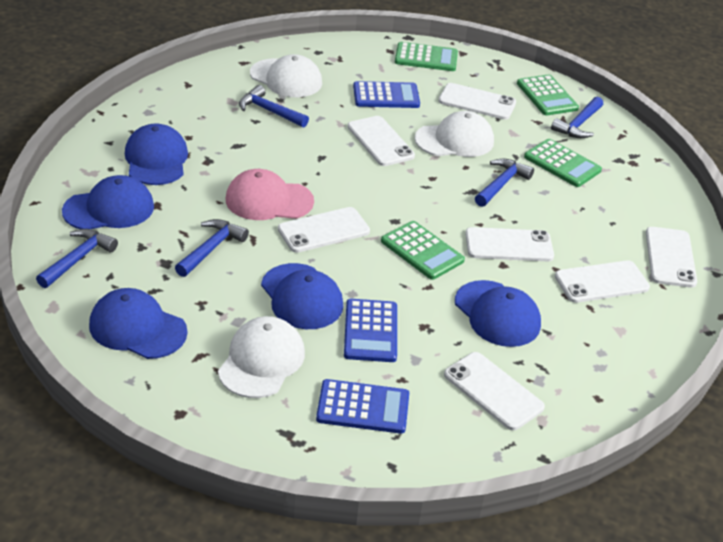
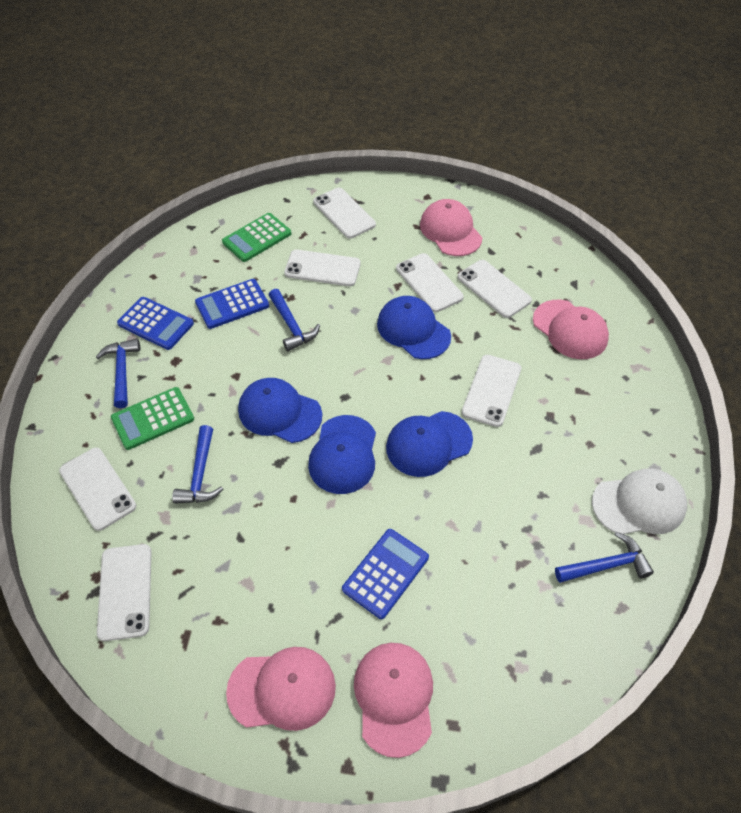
blue cap: 5 -> 4
blue hammer: 5 -> 4
green calculator: 4 -> 2
pink cap: 1 -> 4
white cap: 3 -> 1

